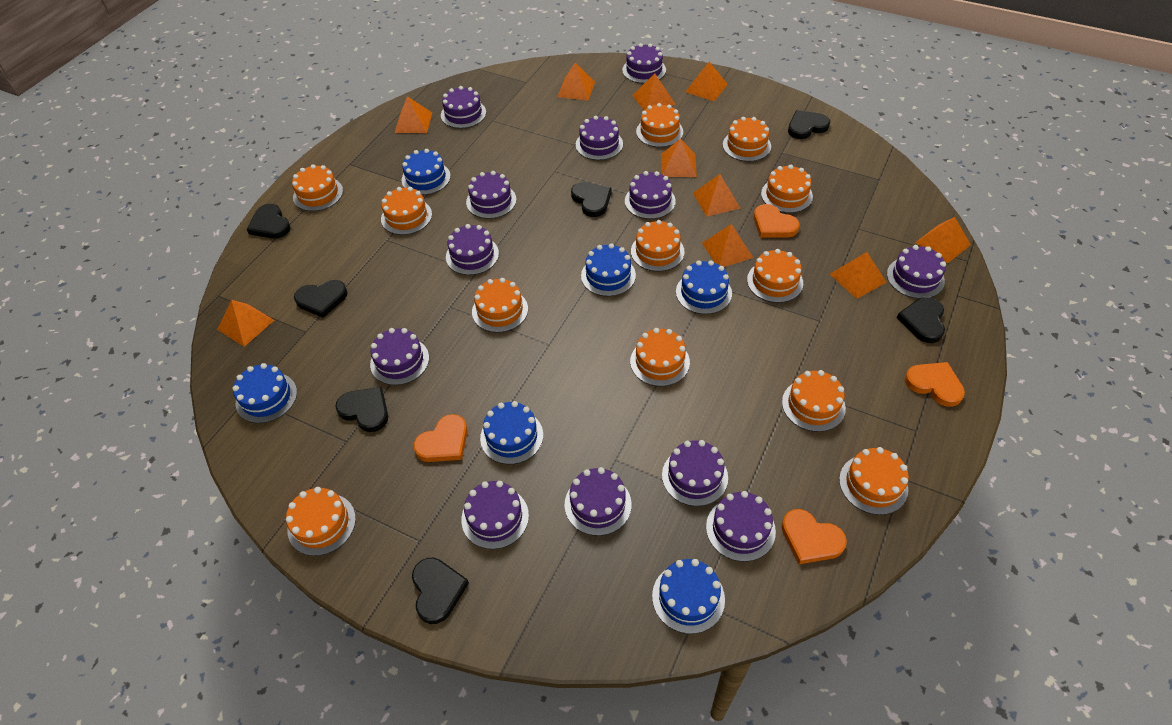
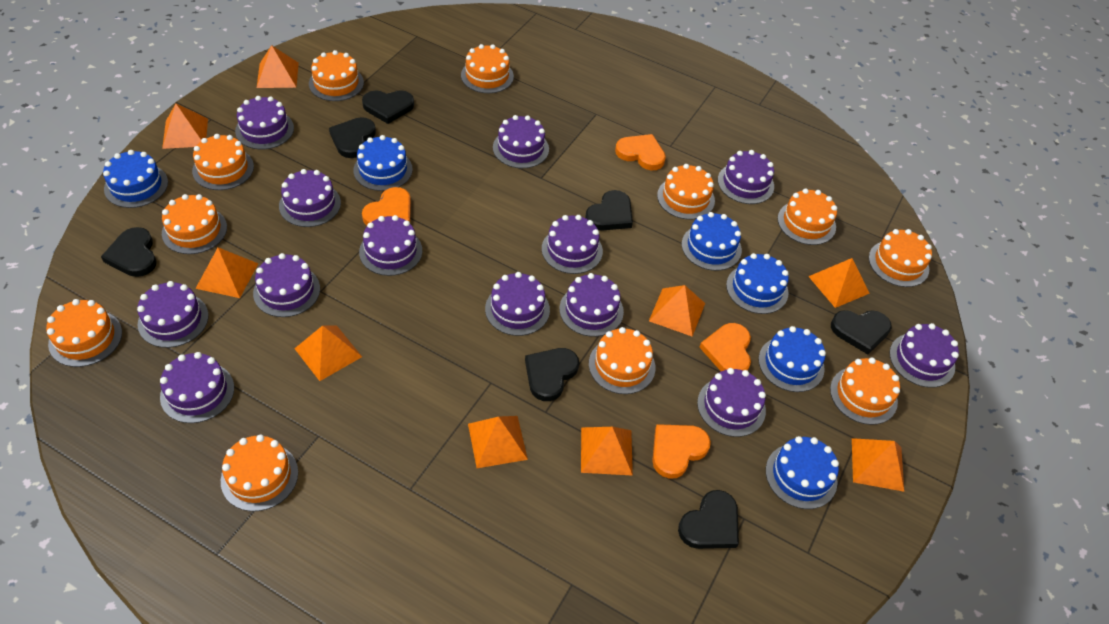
orange cake: 12 -> 11
orange pyramid: 10 -> 9
purple cake: 12 -> 13

